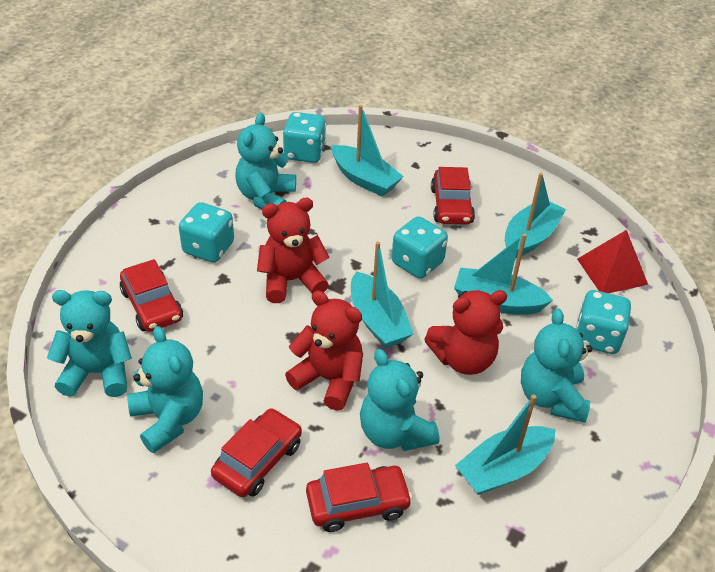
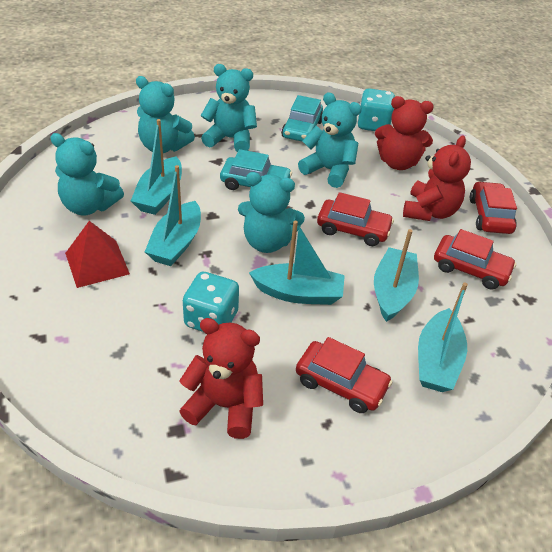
turquoise car: 0 -> 2
turquoise dice: 4 -> 2

